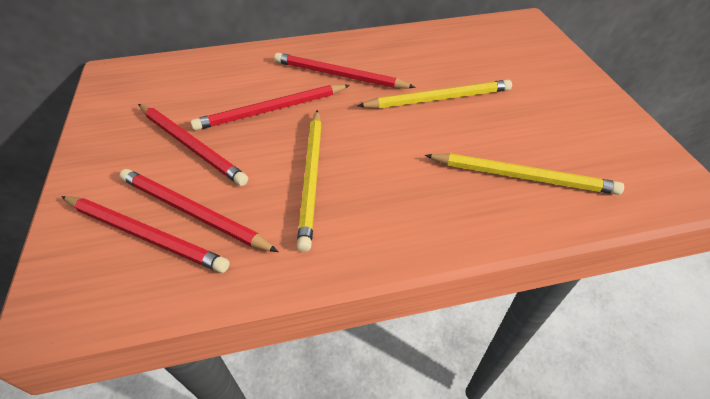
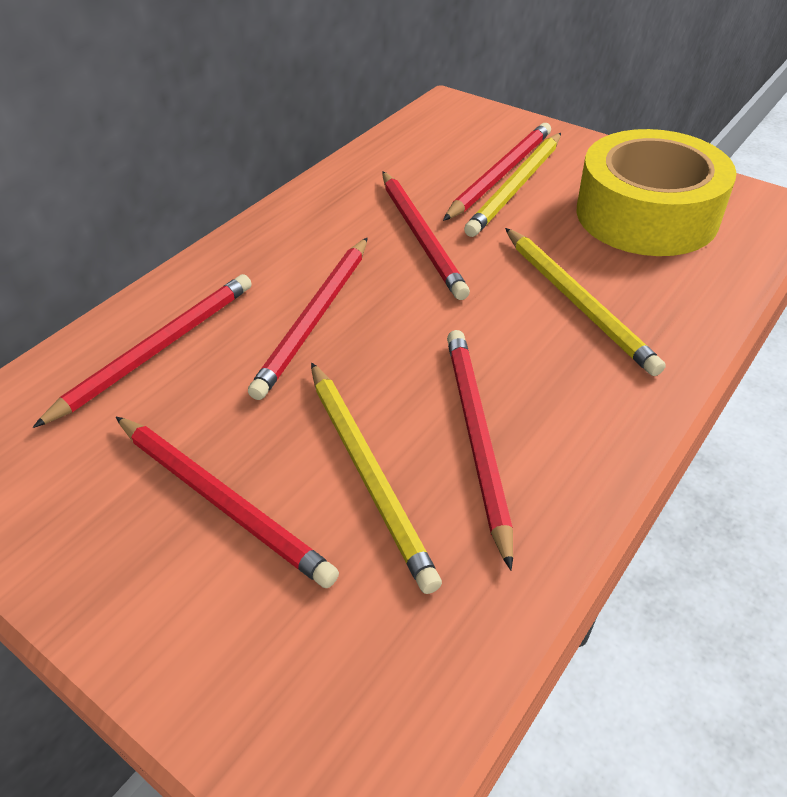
red pencil: 5 -> 6
yellow tape: 0 -> 1

